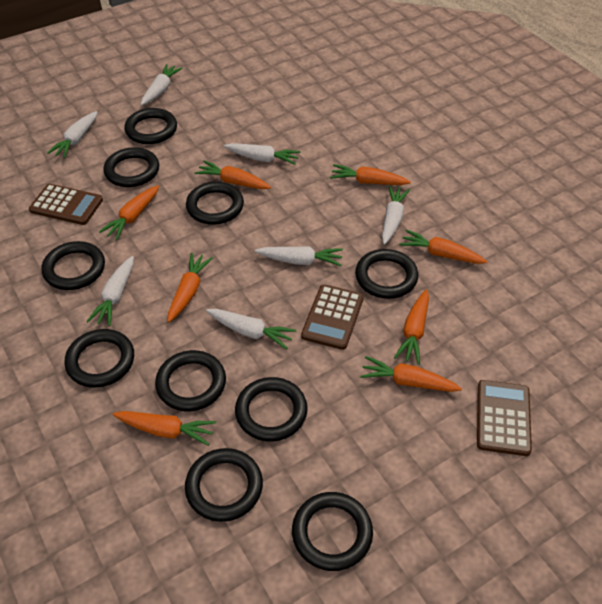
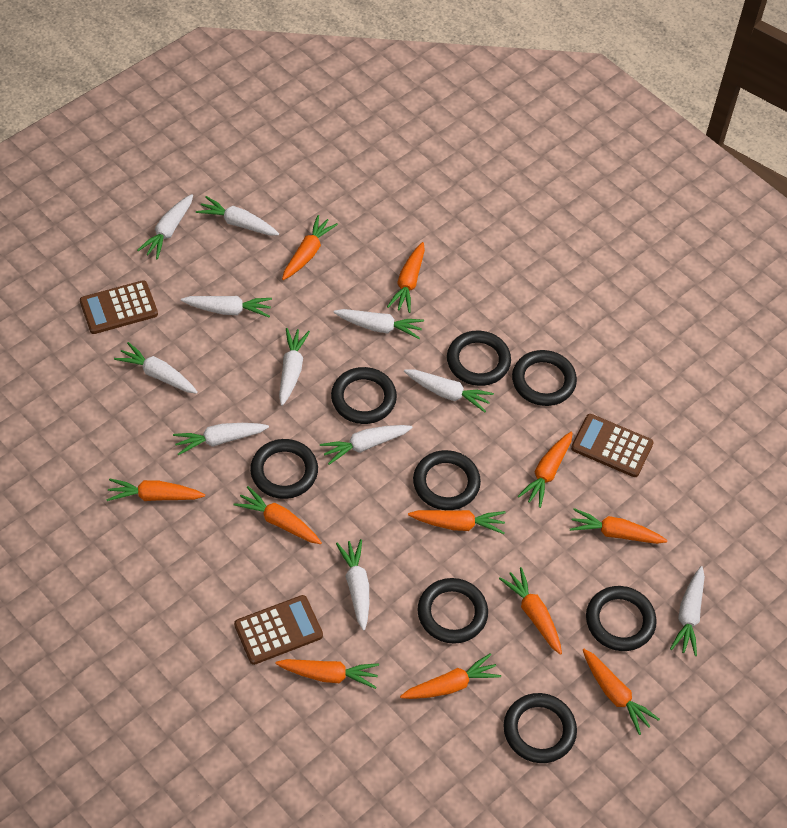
black ring: 10 -> 8
orange carrot: 8 -> 11
white carrot: 7 -> 11

